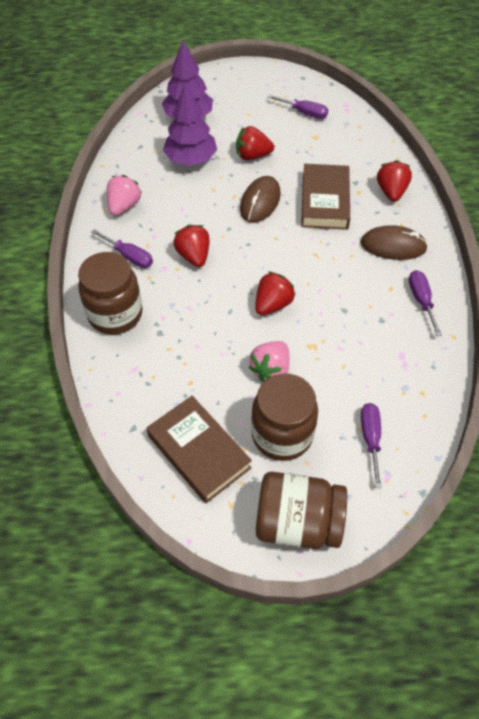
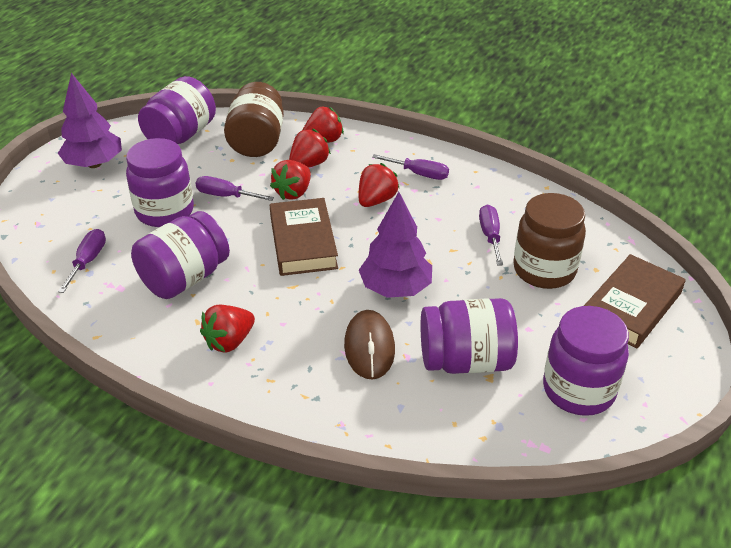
brown jar: 3 -> 2
brown mouse: 2 -> 1
pink strawberry: 2 -> 0
purple jar: 0 -> 5
red strawberry: 4 -> 5

